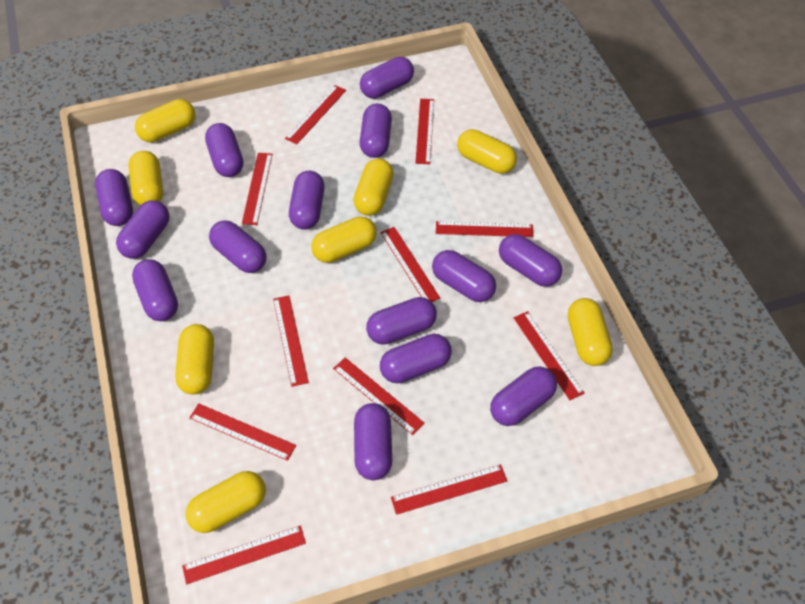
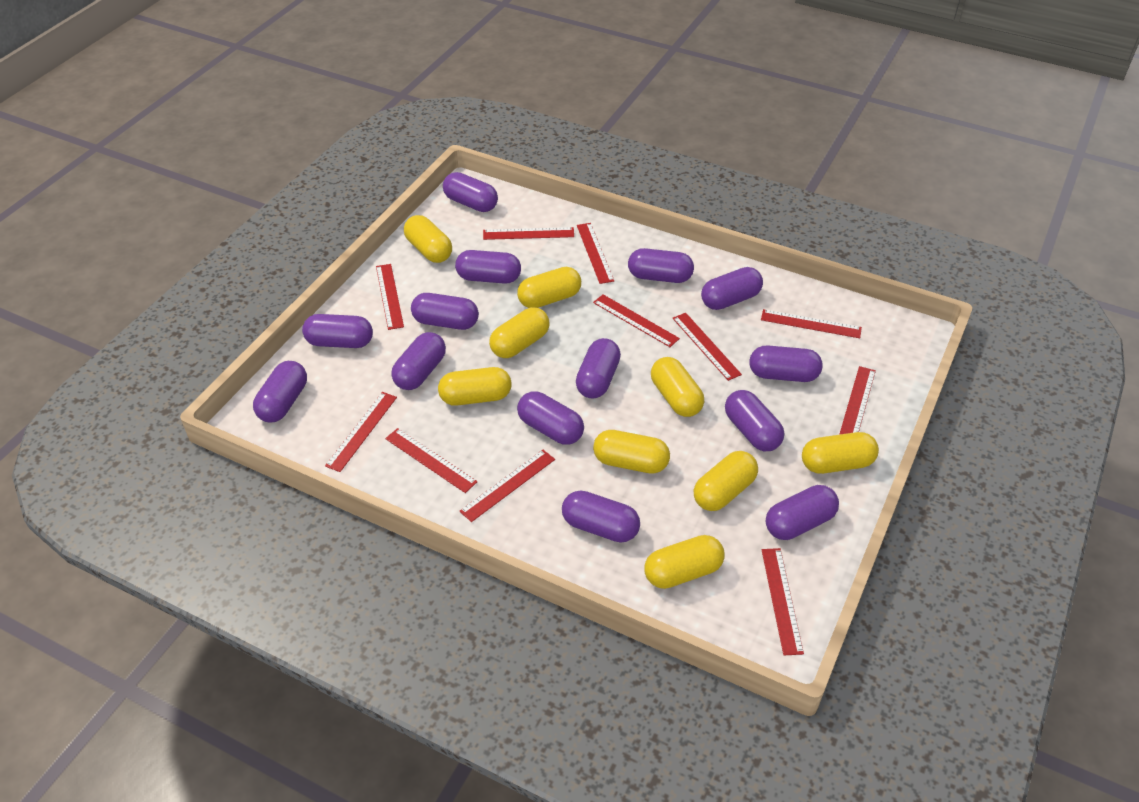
yellow capsule: 8 -> 9

